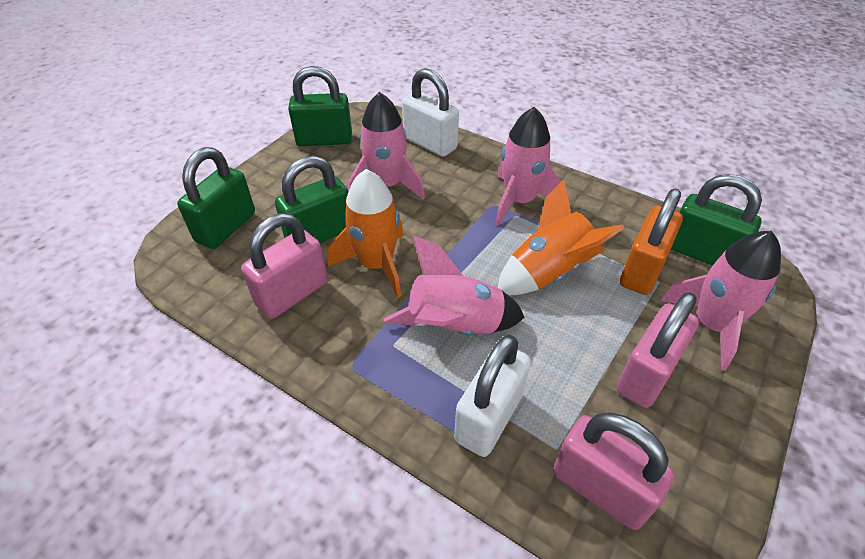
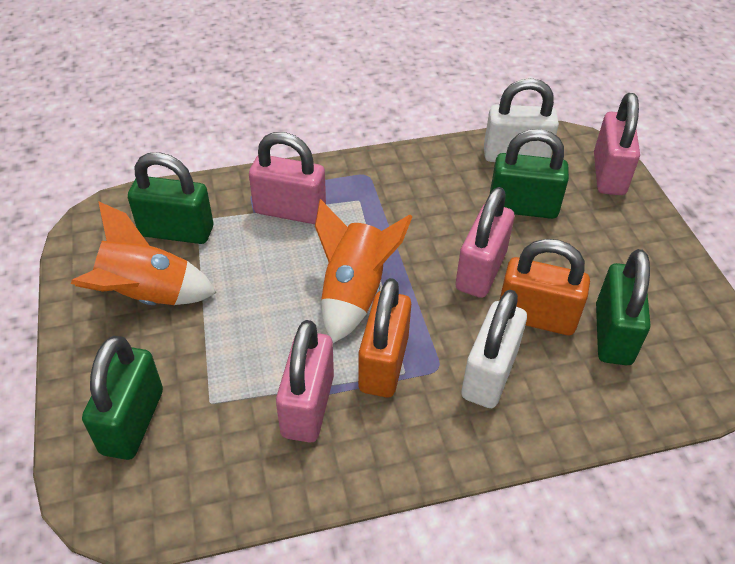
orange padlock: 1 -> 2
pink padlock: 3 -> 4
pink rocket: 4 -> 0

